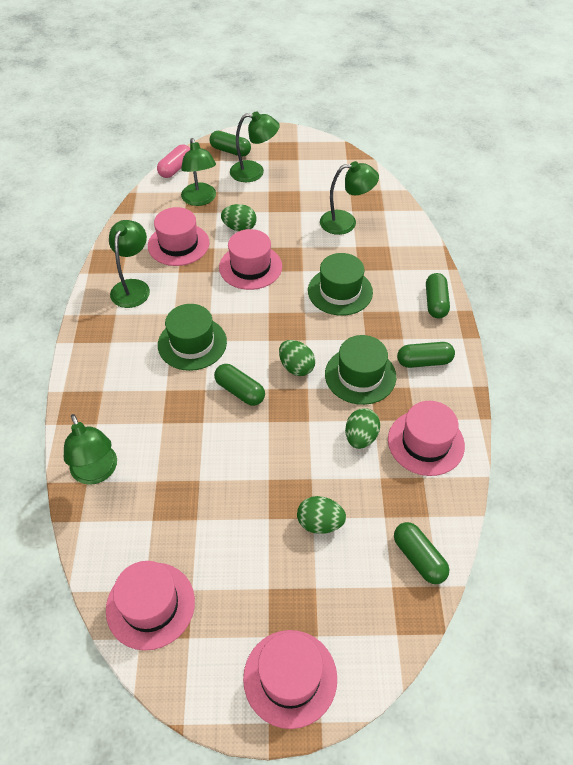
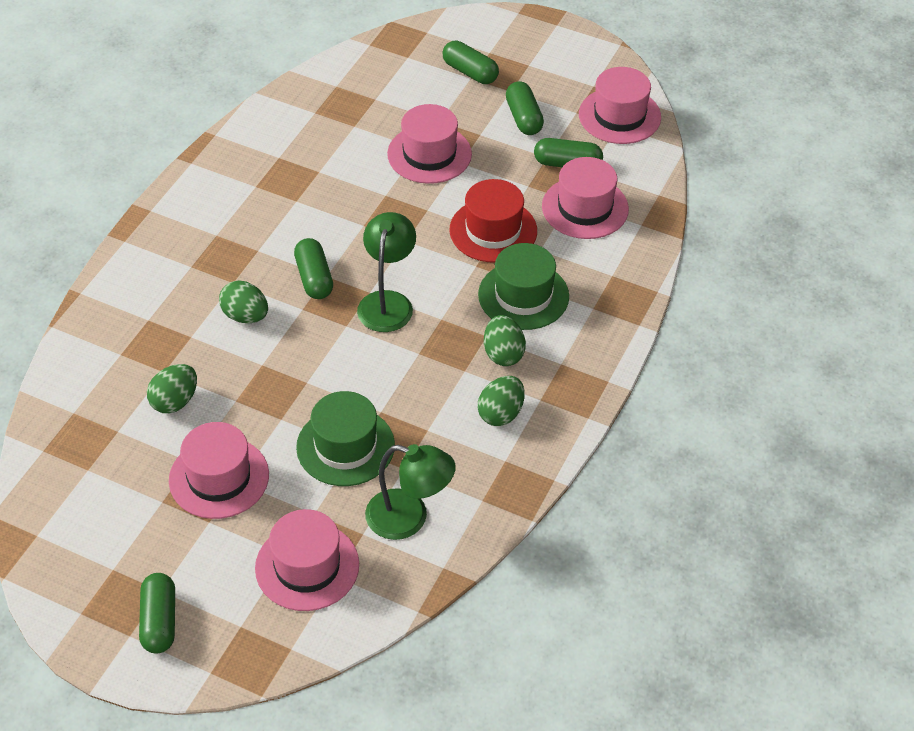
green hat: 3 -> 2
green lamp: 5 -> 2
pink capsule: 1 -> 0
red hat: 0 -> 1

